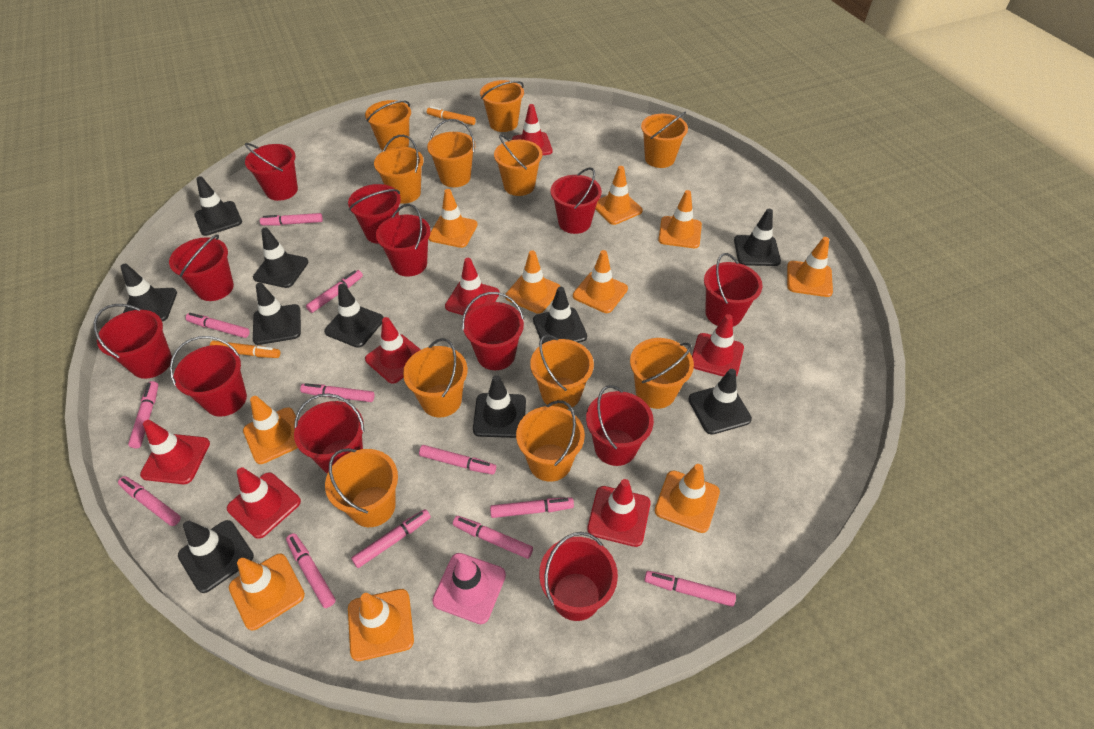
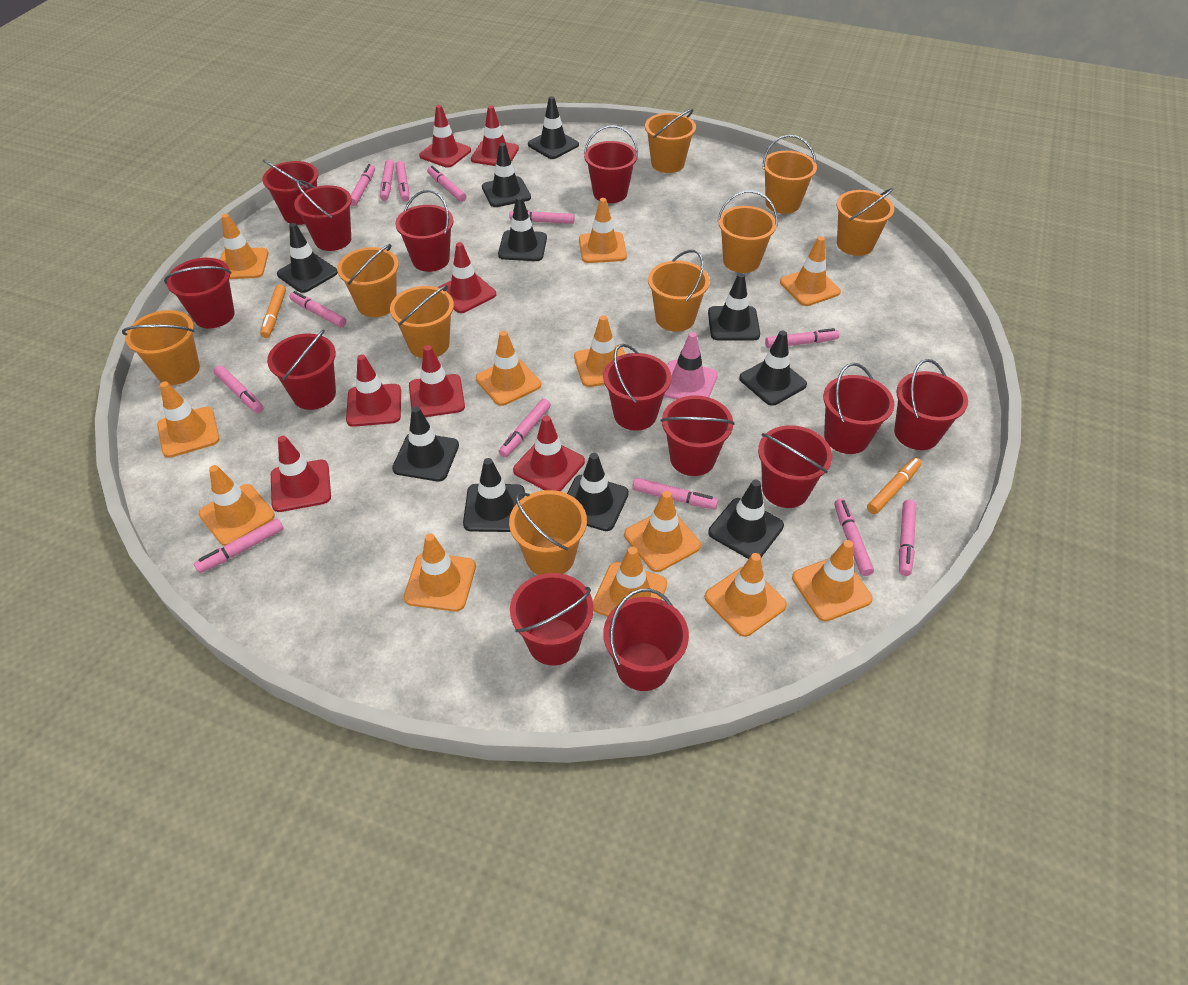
orange bucket: 11 -> 9
orange traffic cone: 10 -> 12
pink marker: 12 -> 13
red bucket: 12 -> 13

